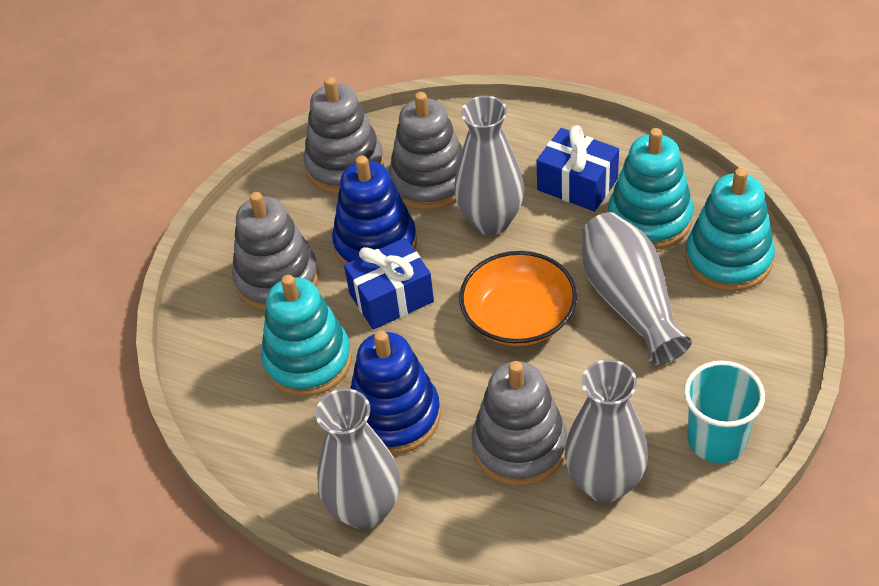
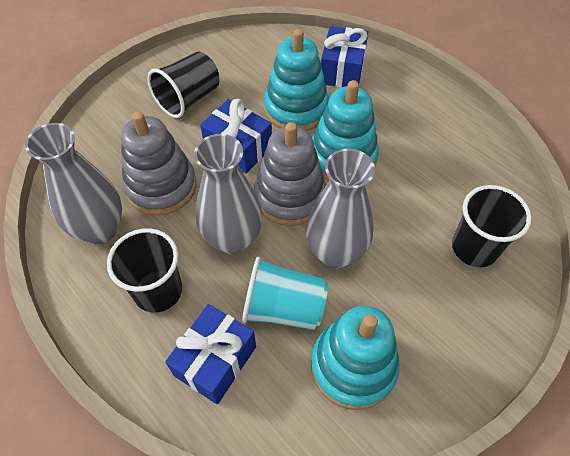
black cup: 0 -> 3
blue gift: 2 -> 3
blue stacking toy: 2 -> 0
grey stacking toy: 4 -> 2
grey vase: 4 -> 3
orange bowl: 1 -> 0

